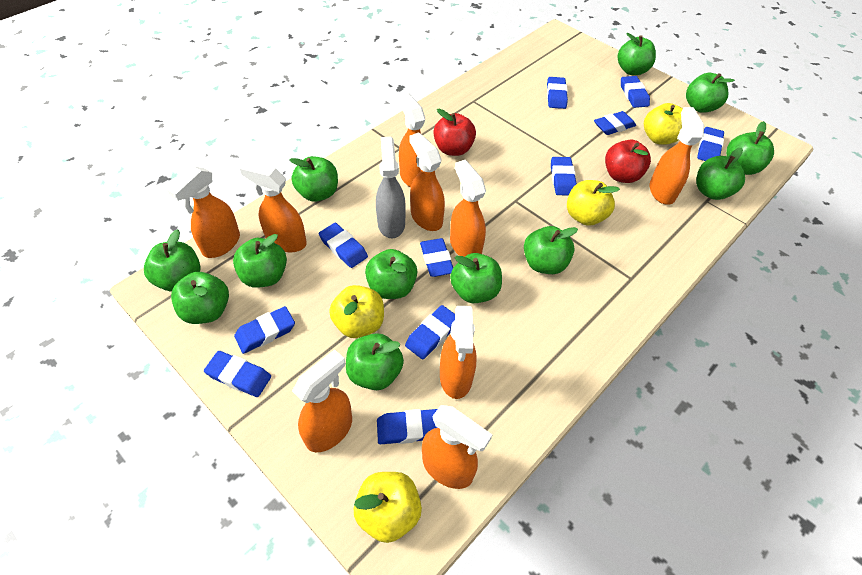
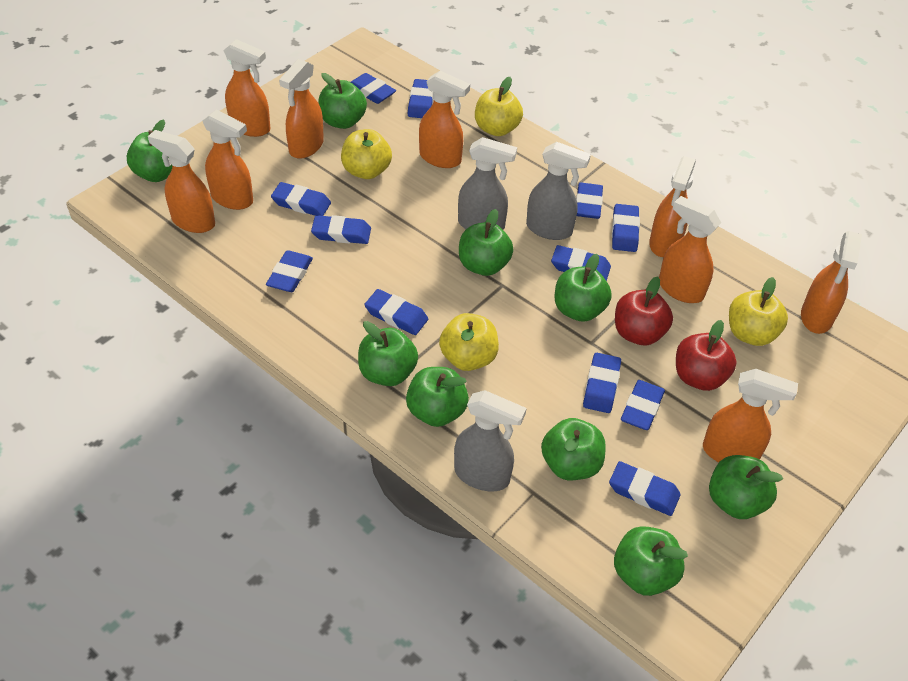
blue eraser: 11 -> 12
green apple: 12 -> 9
grey spray bottle: 1 -> 3

